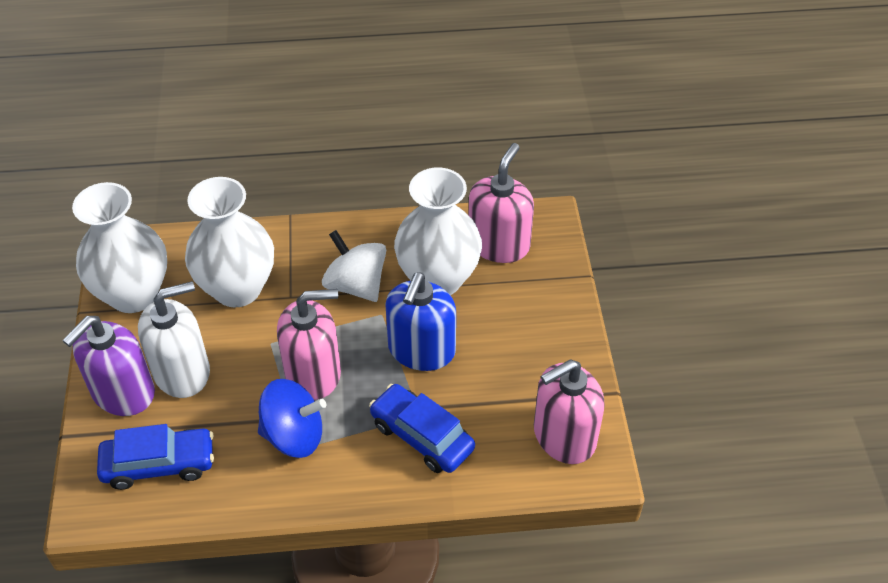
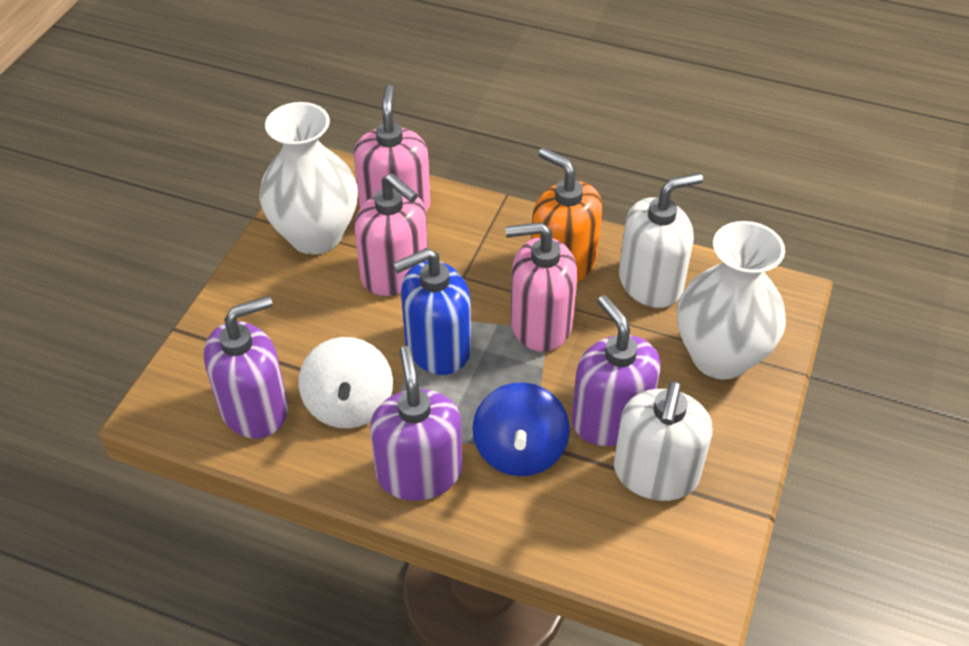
blue car: 2 -> 0
orange soap dispenser: 0 -> 1
purple soap dispenser: 1 -> 3
white soap dispenser: 1 -> 2
white vase: 3 -> 2

